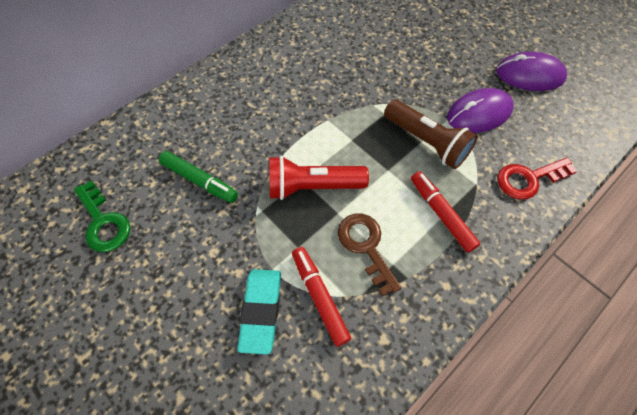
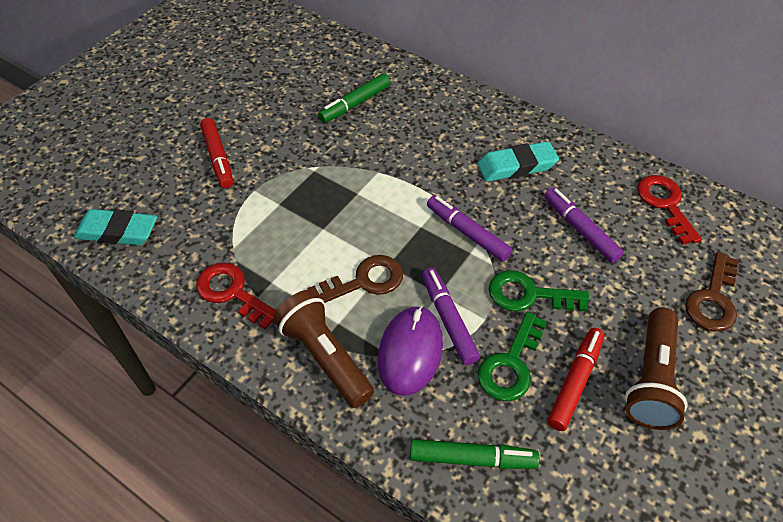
brown flashlight: 1 -> 2
brown key: 1 -> 2
green key: 1 -> 2
green marker: 1 -> 2
purple marker: 0 -> 3
purple mouse: 2 -> 1
red flashlight: 1 -> 0
red key: 1 -> 2
turquoise eraser: 1 -> 2

